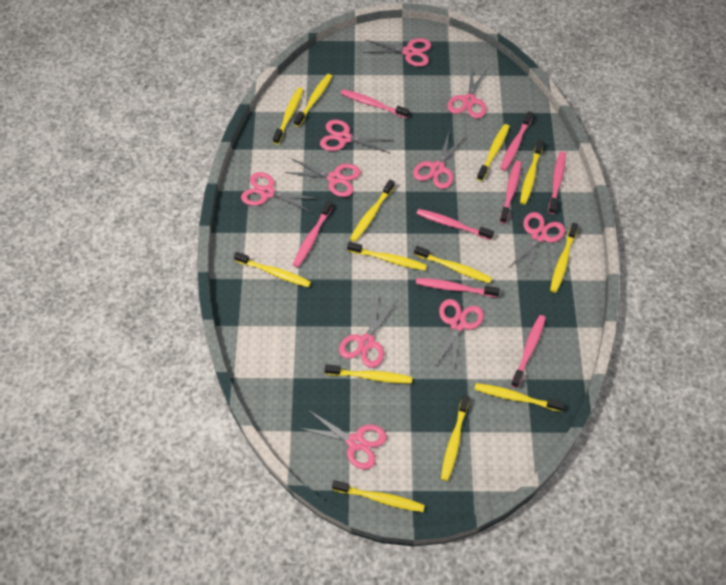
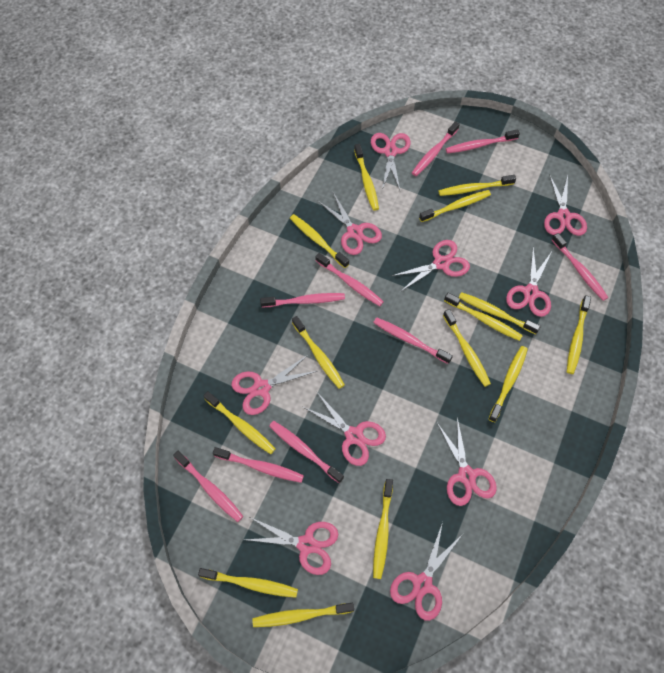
pink toothbrush: 8 -> 9
yellow toothbrush: 13 -> 14

